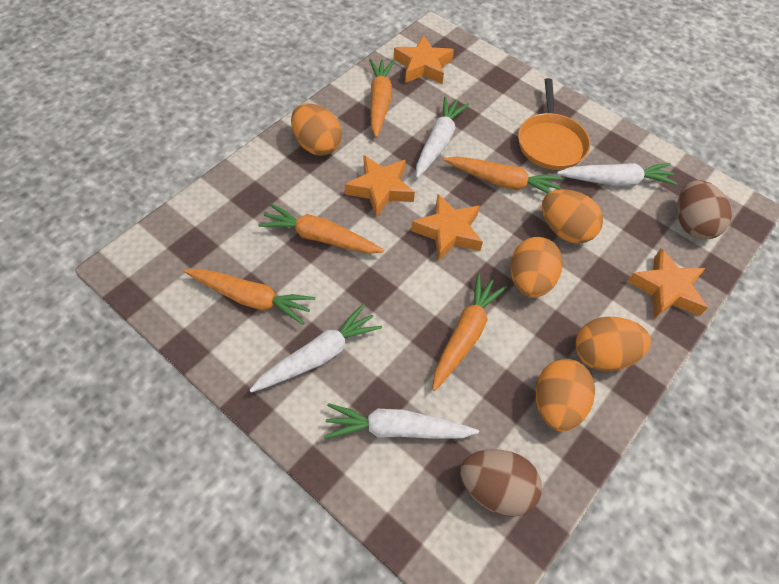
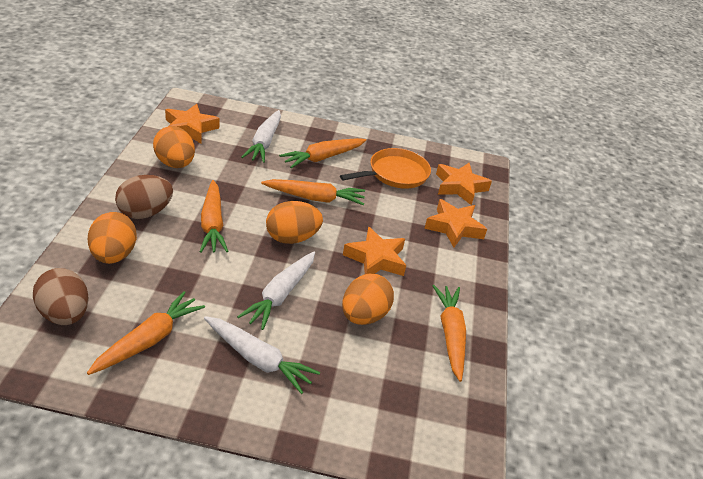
orange egg: 5 -> 4
white carrot: 4 -> 3

